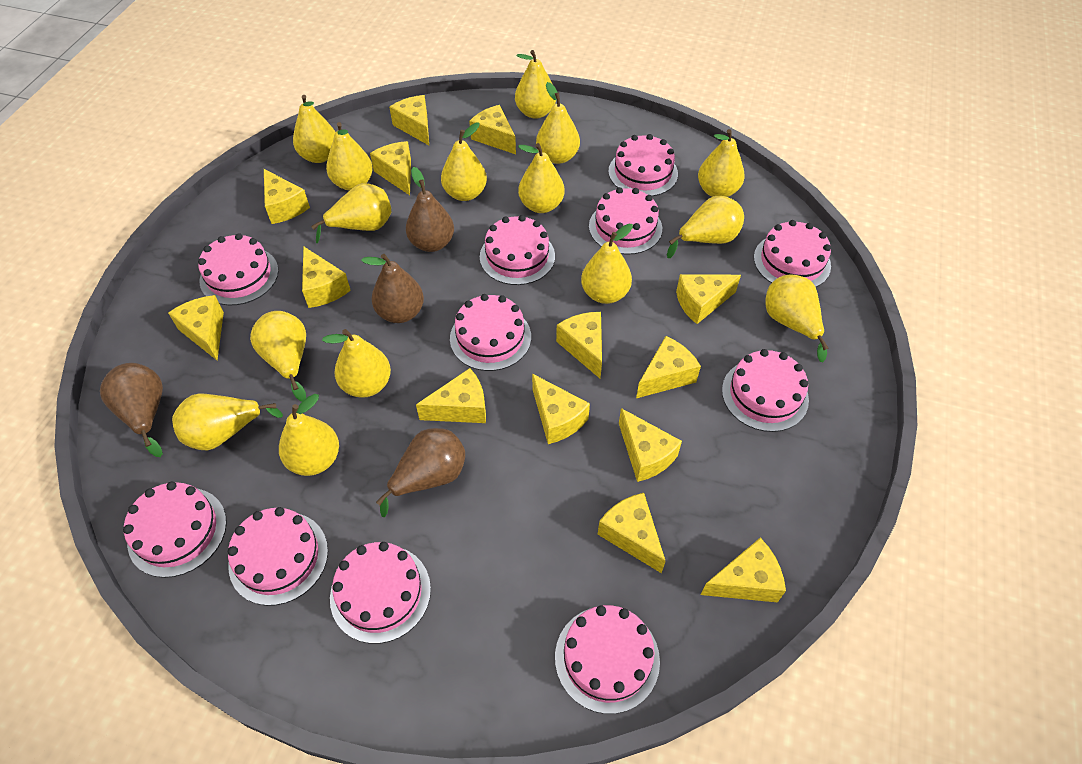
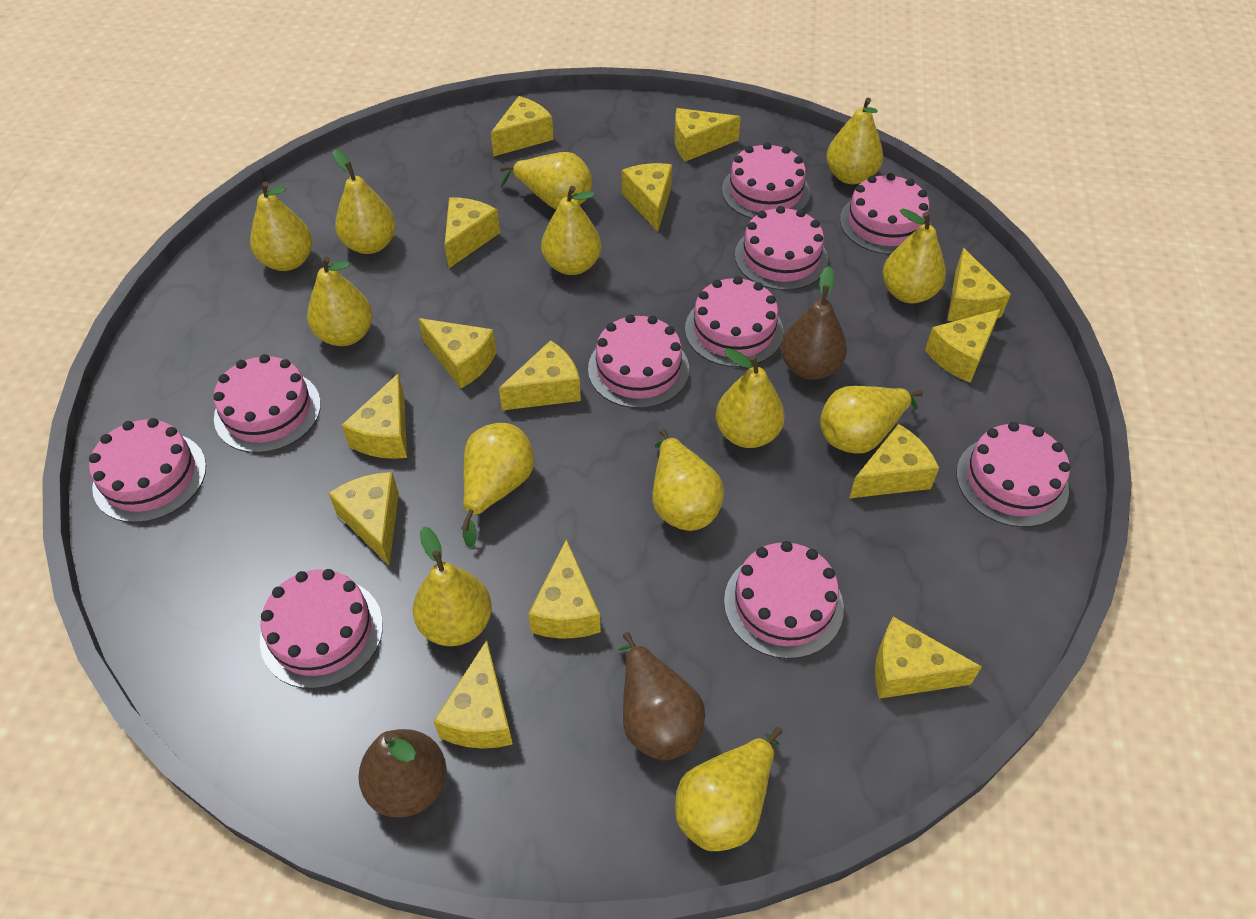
brown pear: 4 -> 3
pink cake: 11 -> 10
yellow pear: 15 -> 13

